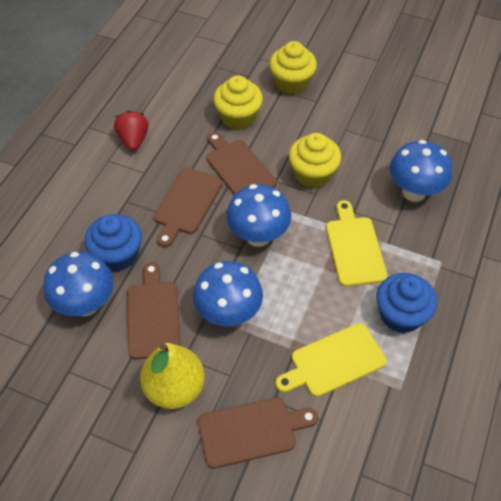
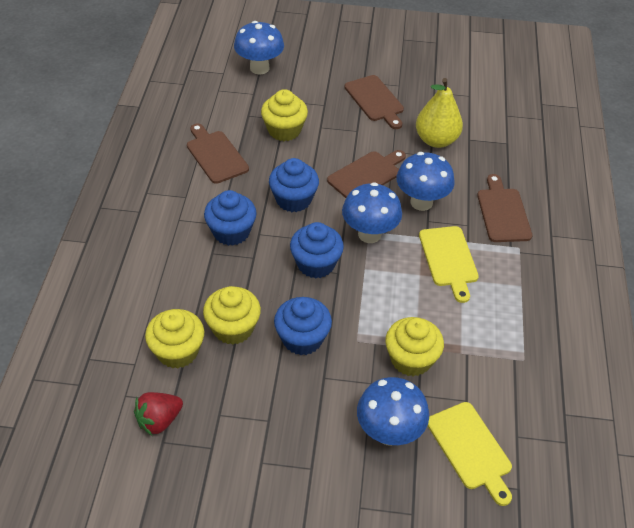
blue cupcake: 2 -> 4
yellow cupcake: 3 -> 4

